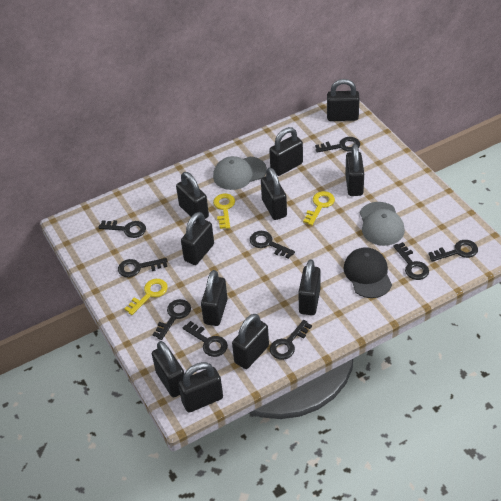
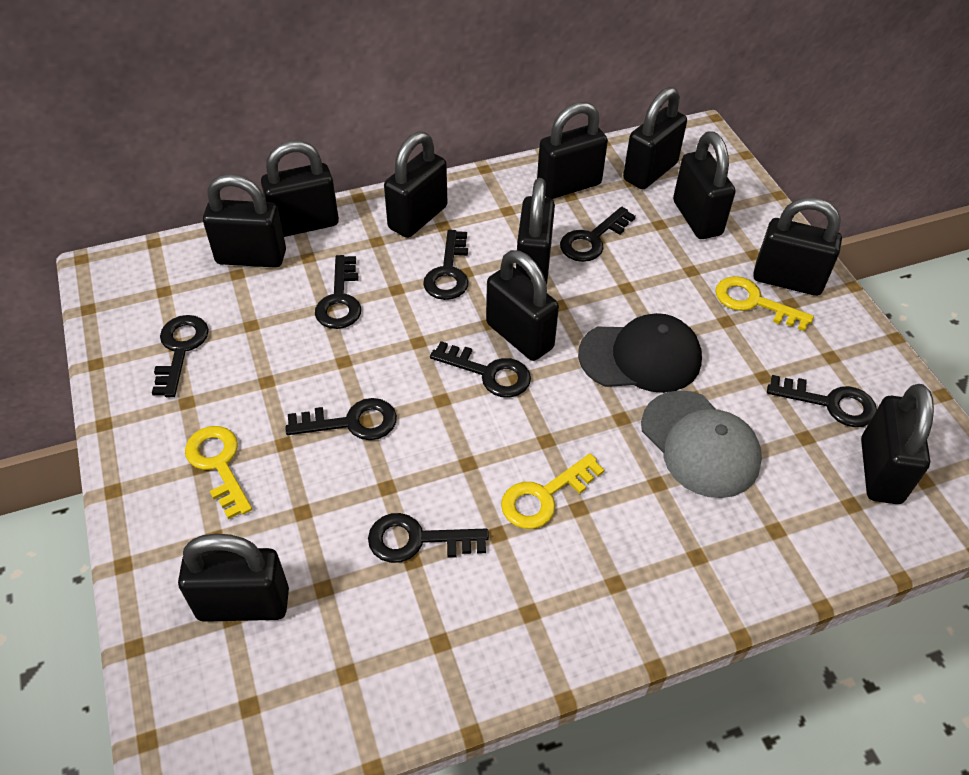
black key: 9 -> 8
grey cap: 2 -> 1

